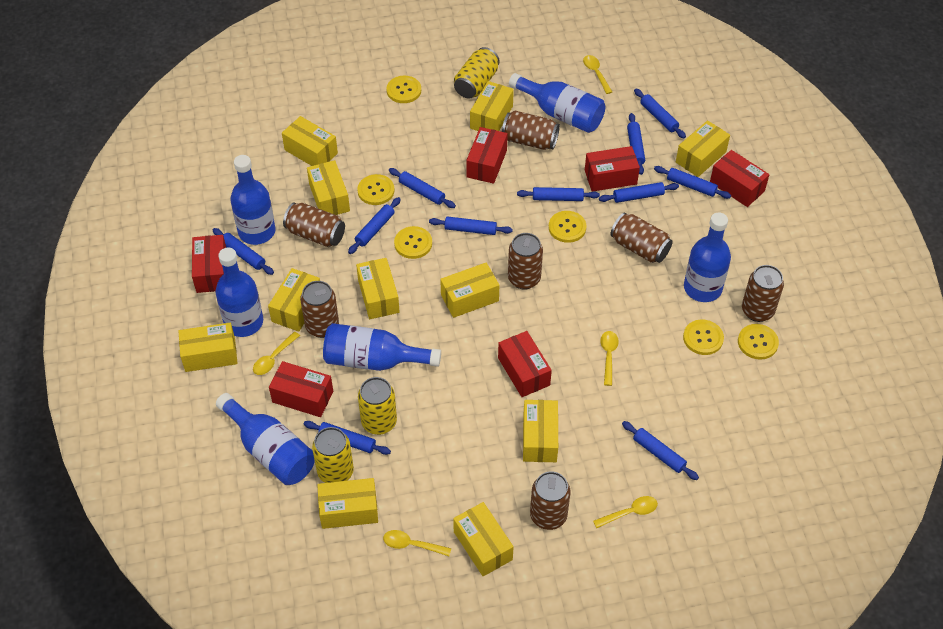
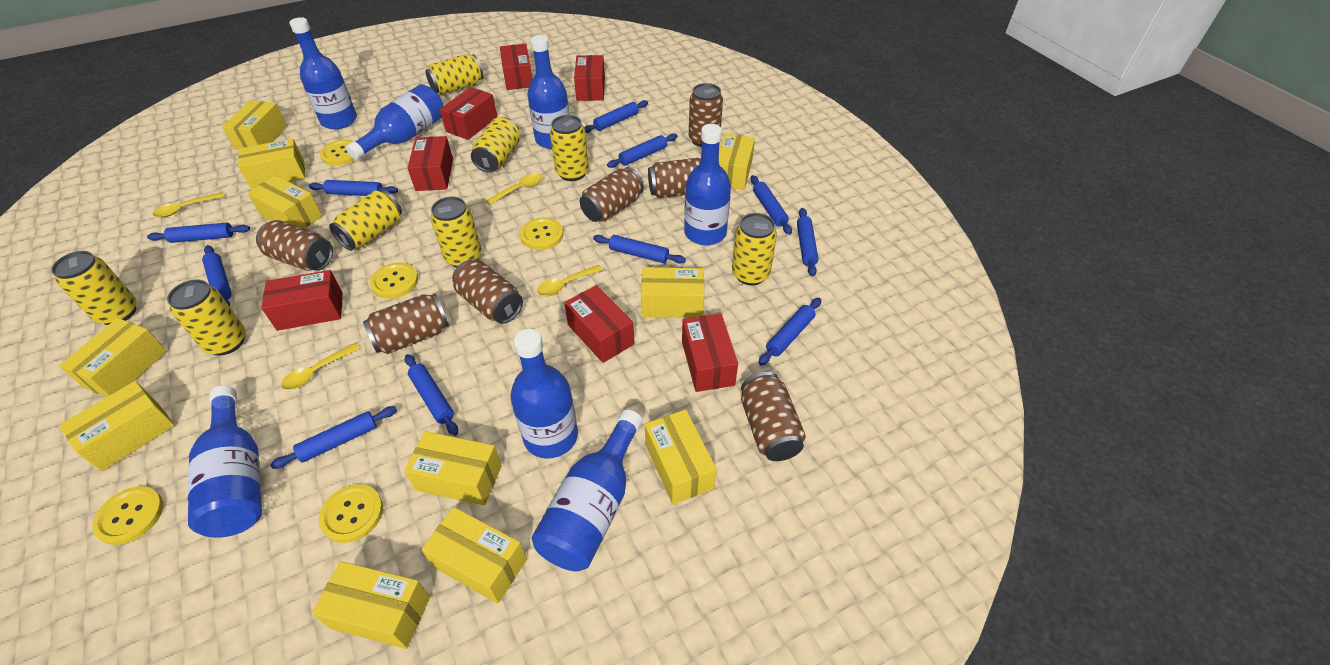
blue bottle: 6 -> 7
red box: 6 -> 7
yellow button: 6 -> 5
yellow can: 3 -> 8
yellow spoon: 5 -> 4

